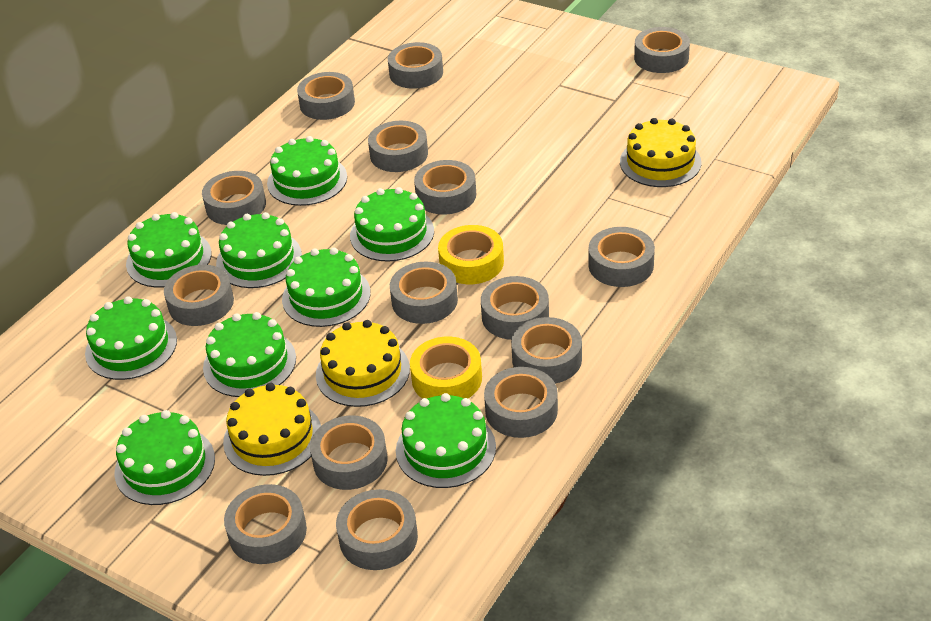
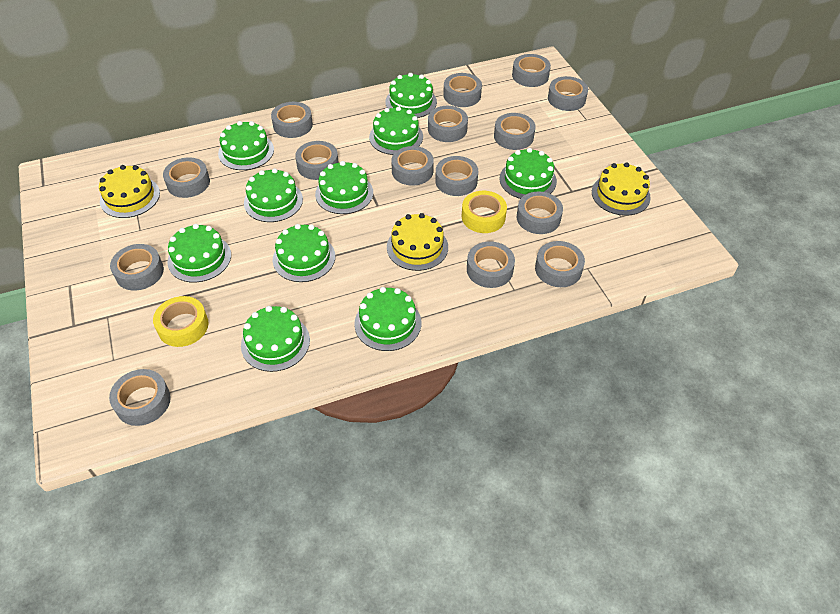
green cake: 9 -> 10

